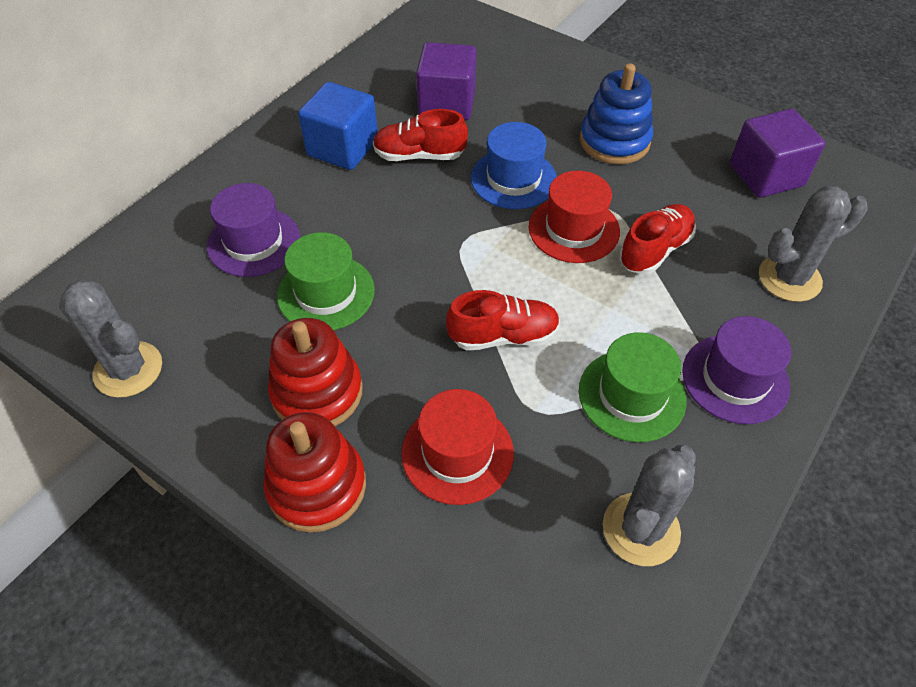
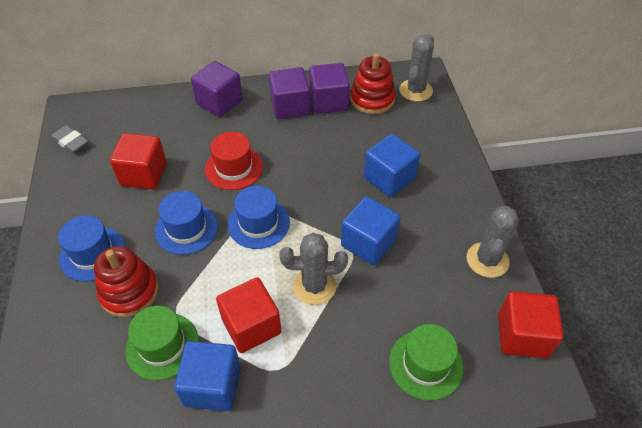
blue cube: 1 -> 3
blue hat: 1 -> 3
blue stacking toy: 1 -> 0
grey eraser: 0 -> 1
purple cube: 2 -> 3
purple hat: 2 -> 0
red cube: 0 -> 3
red hat: 2 -> 1
red shoe: 3 -> 0

